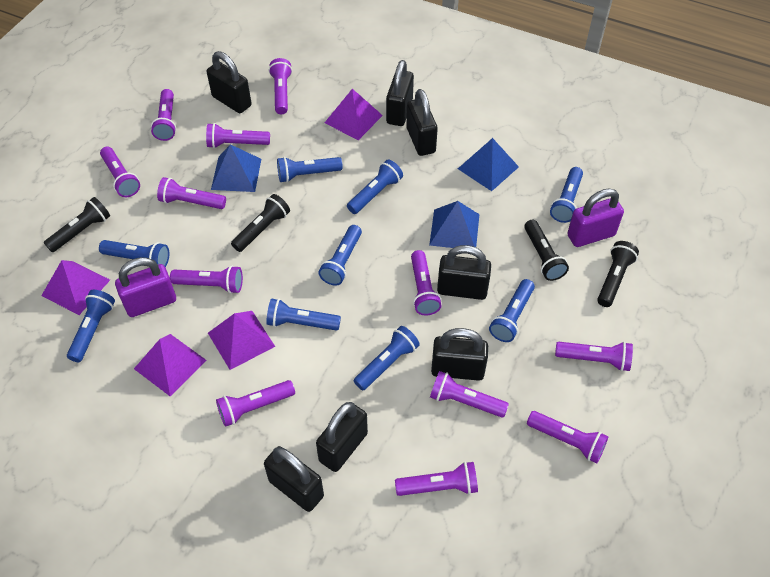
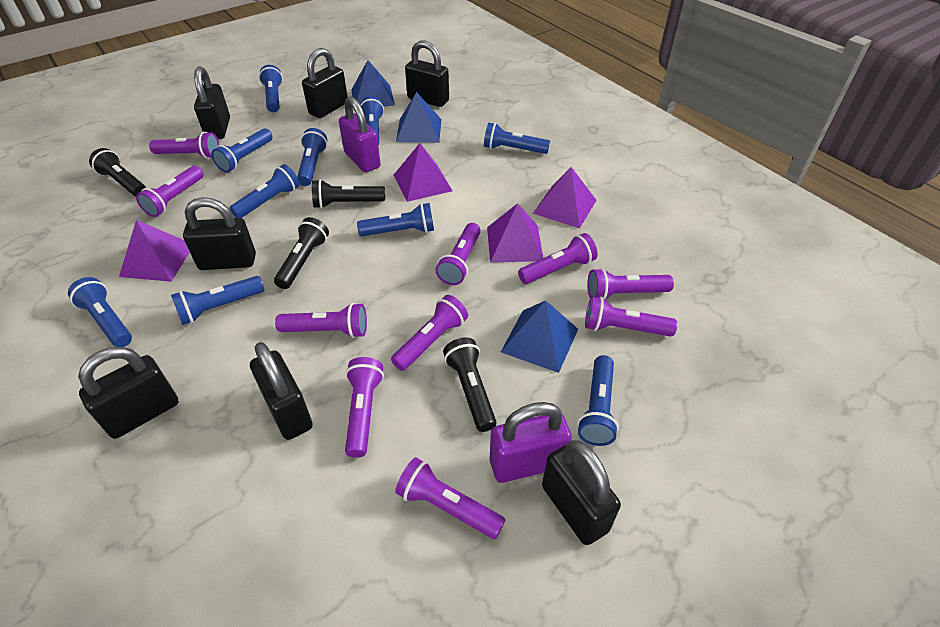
blue flashlight: 9 -> 10
purple flashlight: 12 -> 10

